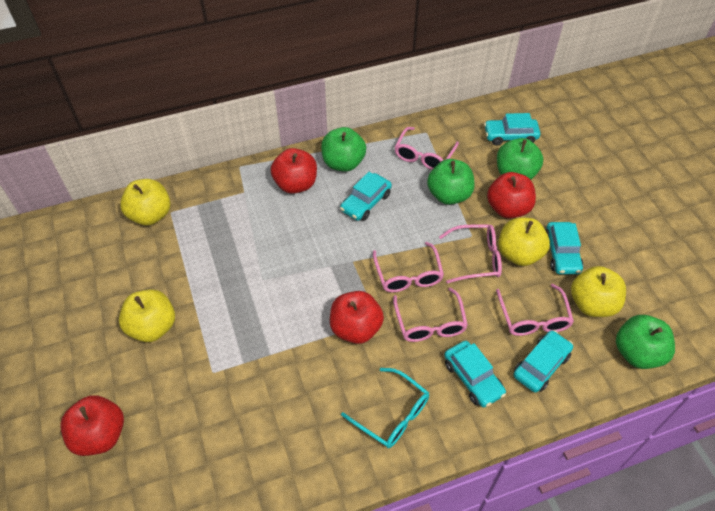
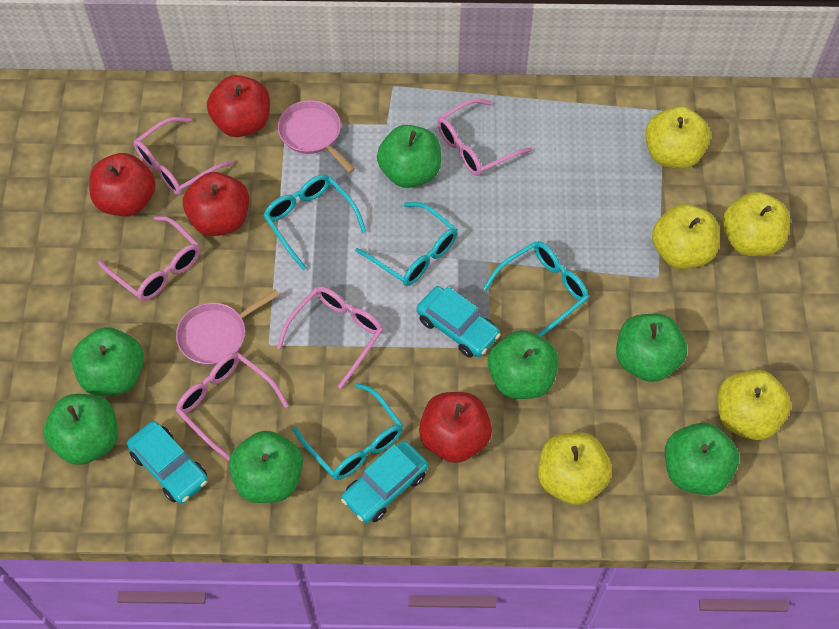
green apple: 4 -> 7
pink pan: 0 -> 2
turquoise car: 5 -> 3
turquoise glasses: 1 -> 4
yellow apple: 4 -> 5

